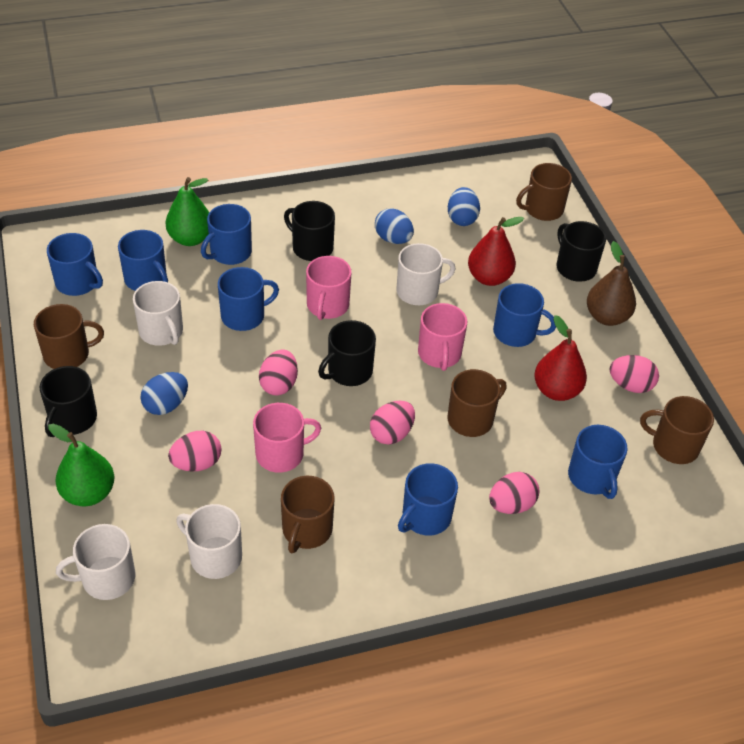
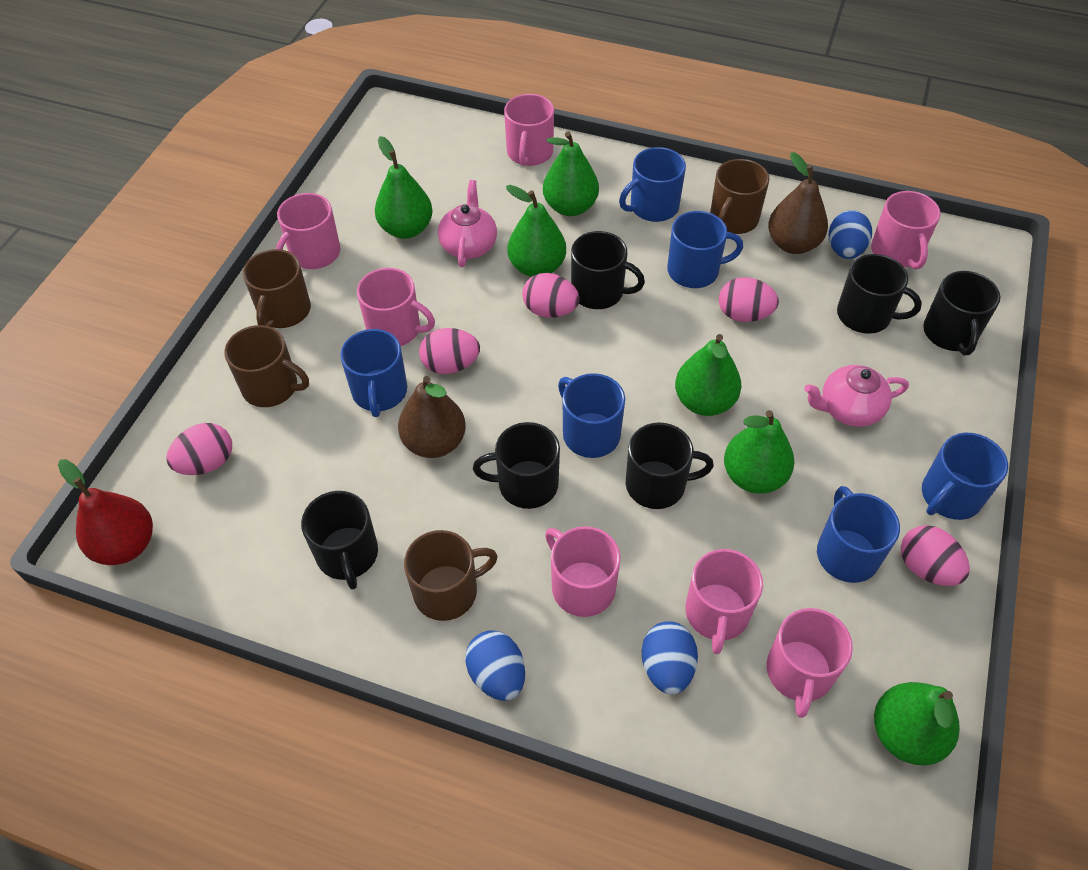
black mug: 4 -> 6
blue mug: 7 -> 6
brown mug: 5 -> 4
brown pear: 1 -> 2
green pear: 2 -> 6
pink mug: 3 -> 7
pink teapot: 0 -> 2
red pear: 2 -> 1
white mug: 4 -> 0

